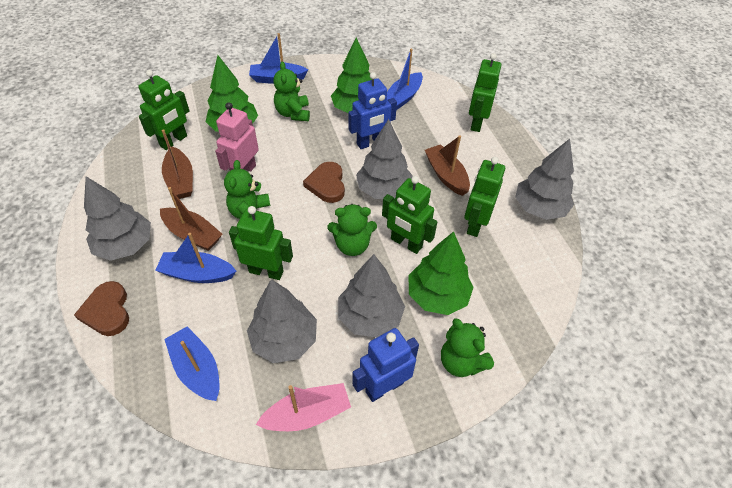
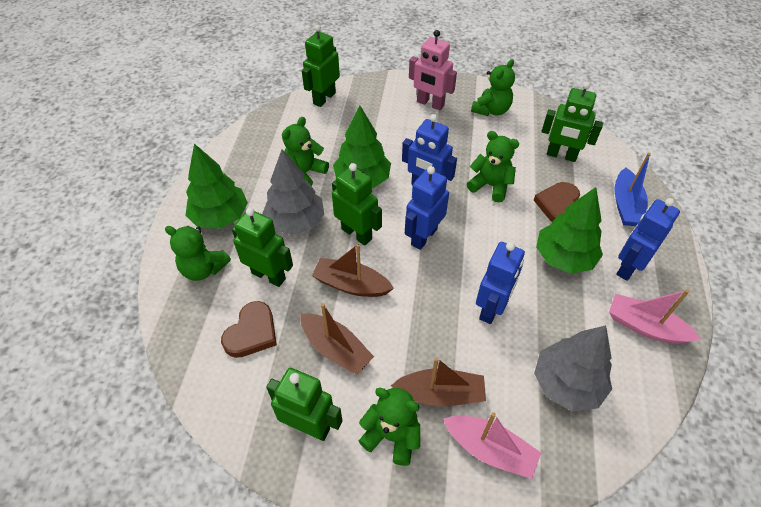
blue boat: 4 -> 1
blue robot: 2 -> 4
green teddy bear: 4 -> 5
grey tree: 5 -> 2
pink boat: 1 -> 2

